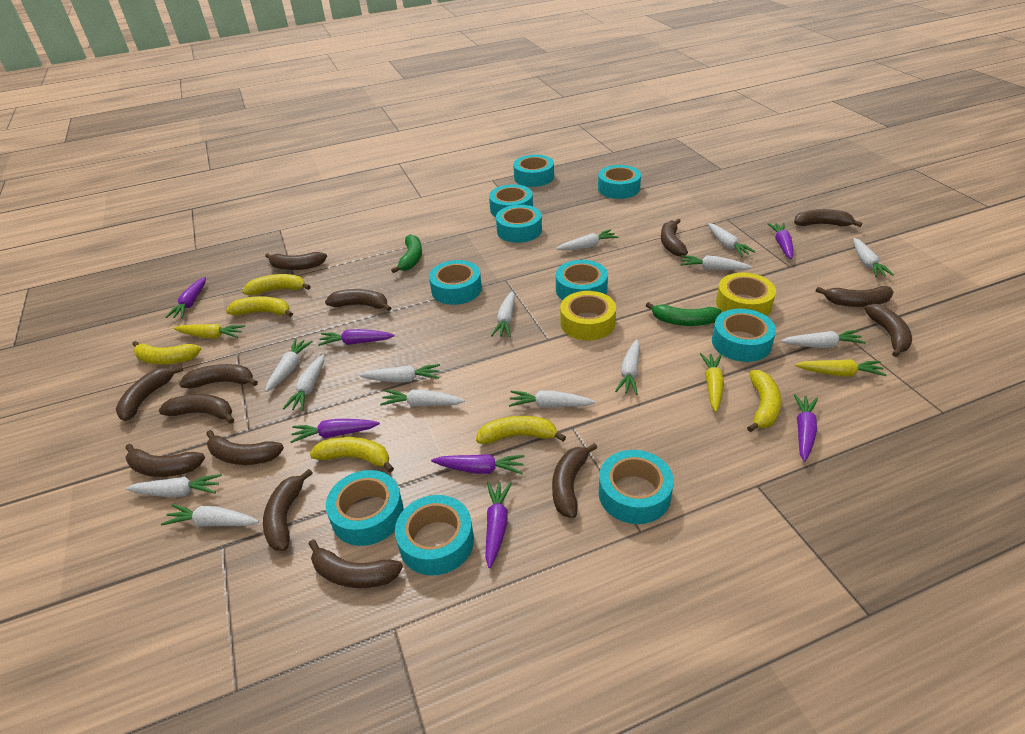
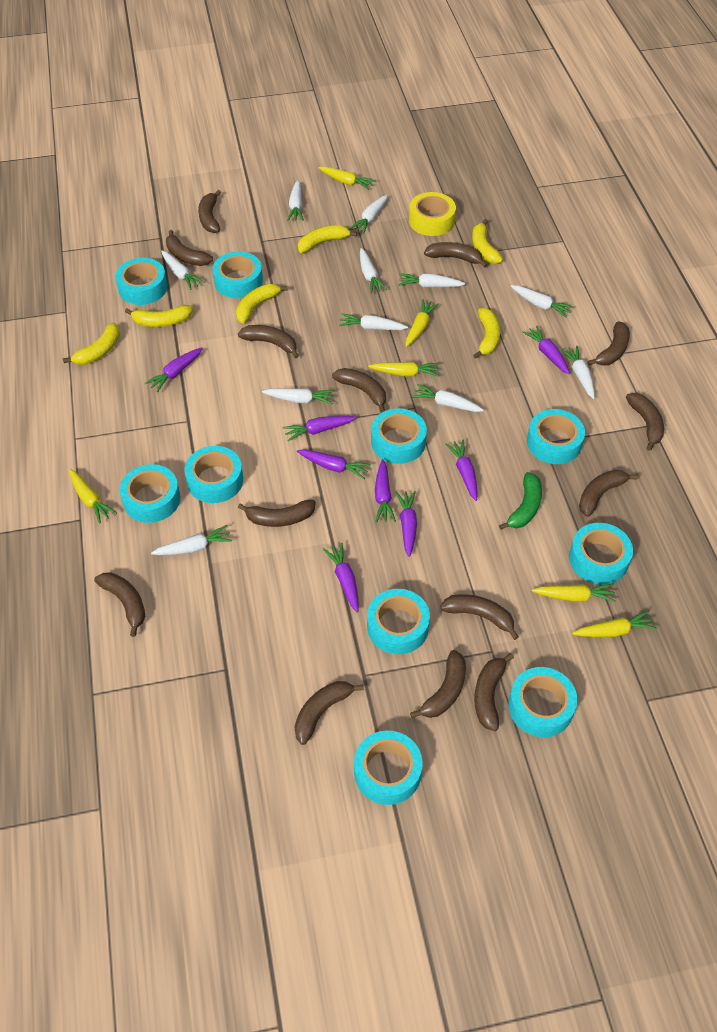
green banana: 2 -> 1
purple carrot: 7 -> 8
white carrot: 14 -> 11
yellow carrot: 3 -> 6
yellow tape: 2 -> 1

